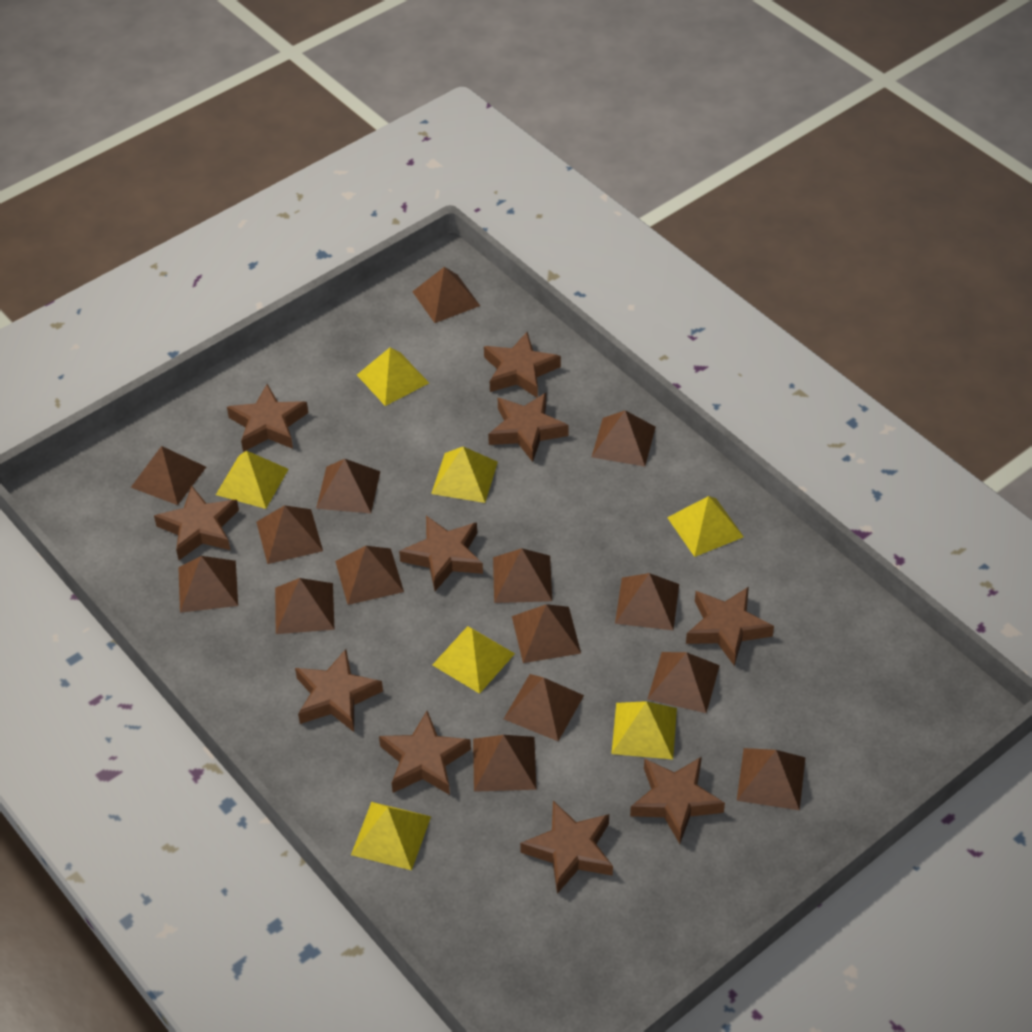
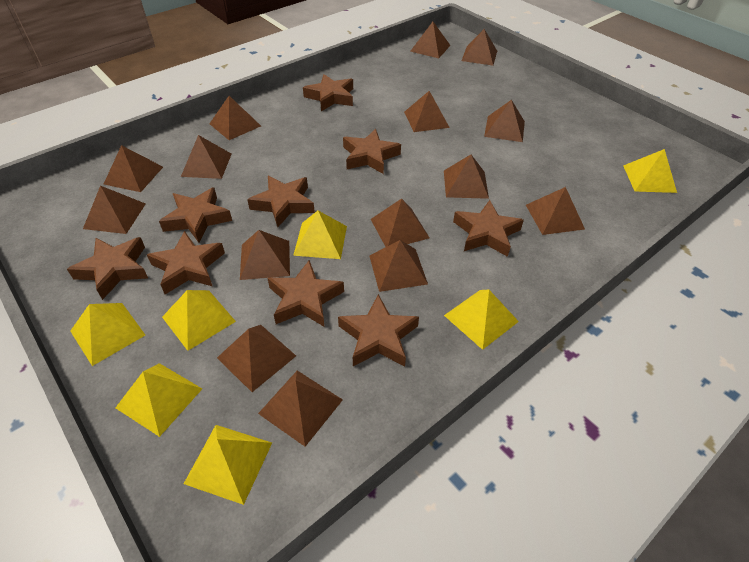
brown star: 10 -> 9

